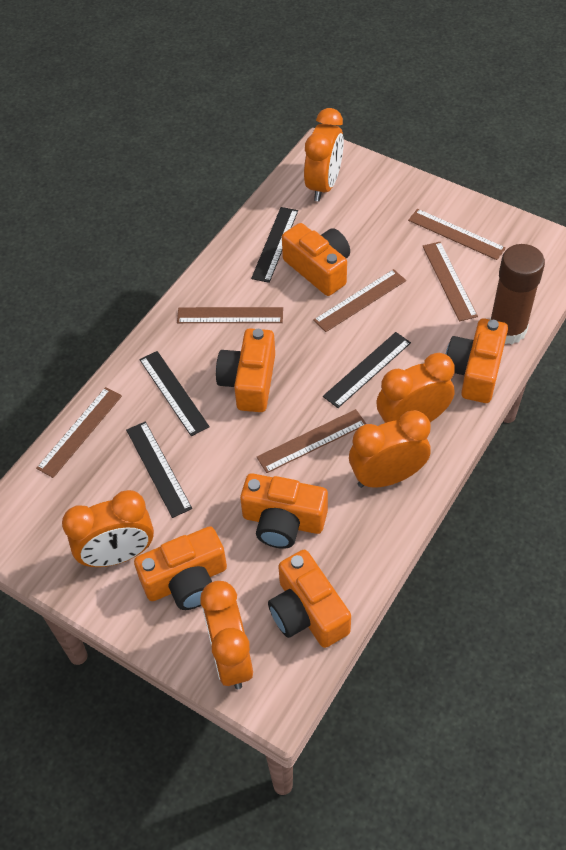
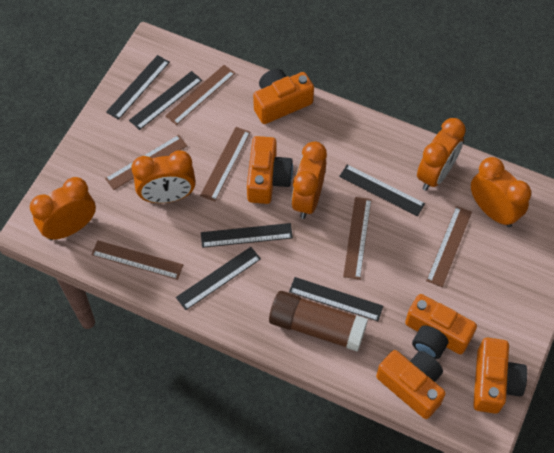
black ruler: 4 -> 6
orange camera: 6 -> 5

